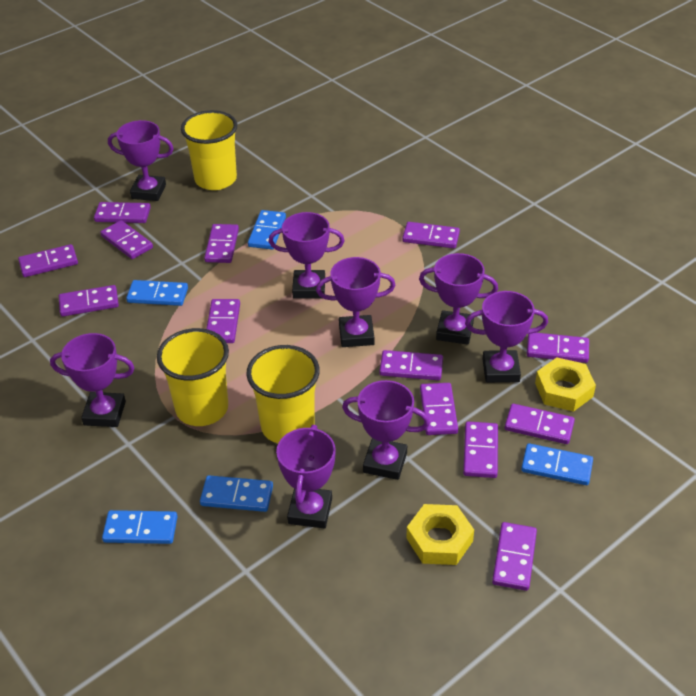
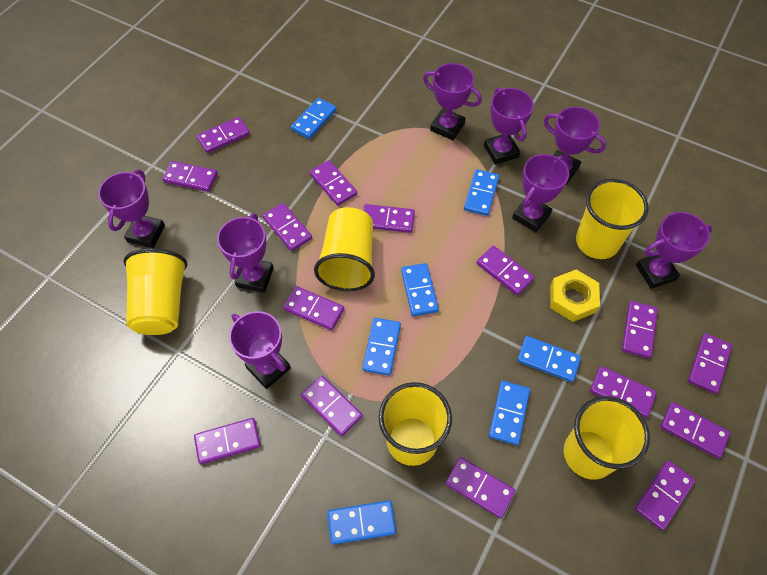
blue domino: 5 -> 7
purple domino: 13 -> 15
yellow cup: 3 -> 5
yellow nut: 2 -> 1

